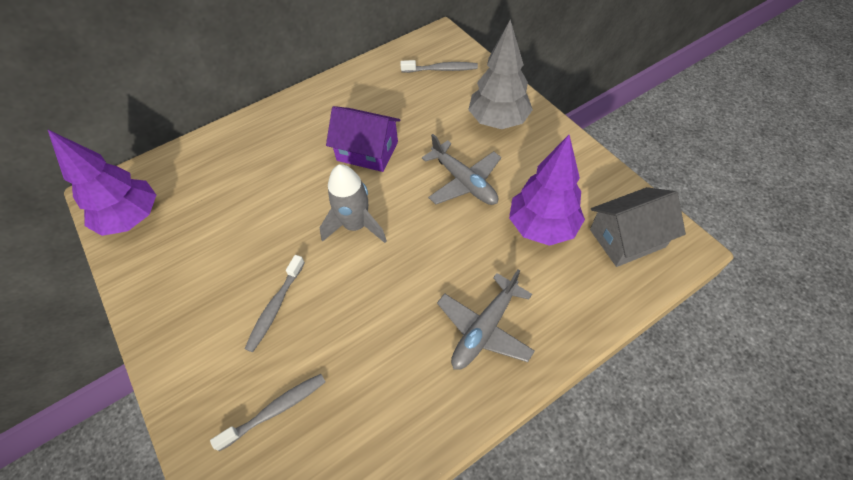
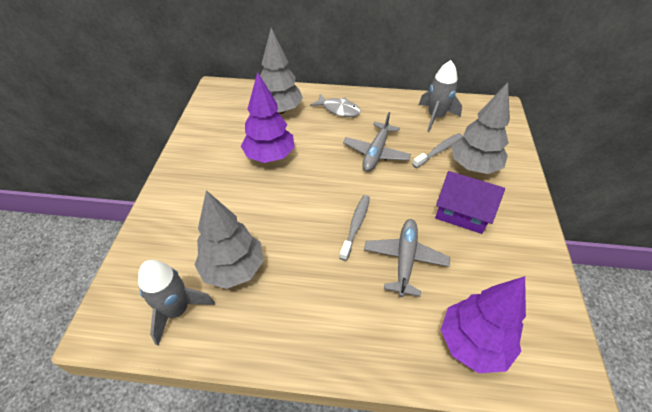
grey fish: 0 -> 1
grey house: 1 -> 0
grey rocket: 1 -> 2
grey toothbrush: 3 -> 2
grey tree: 1 -> 3

